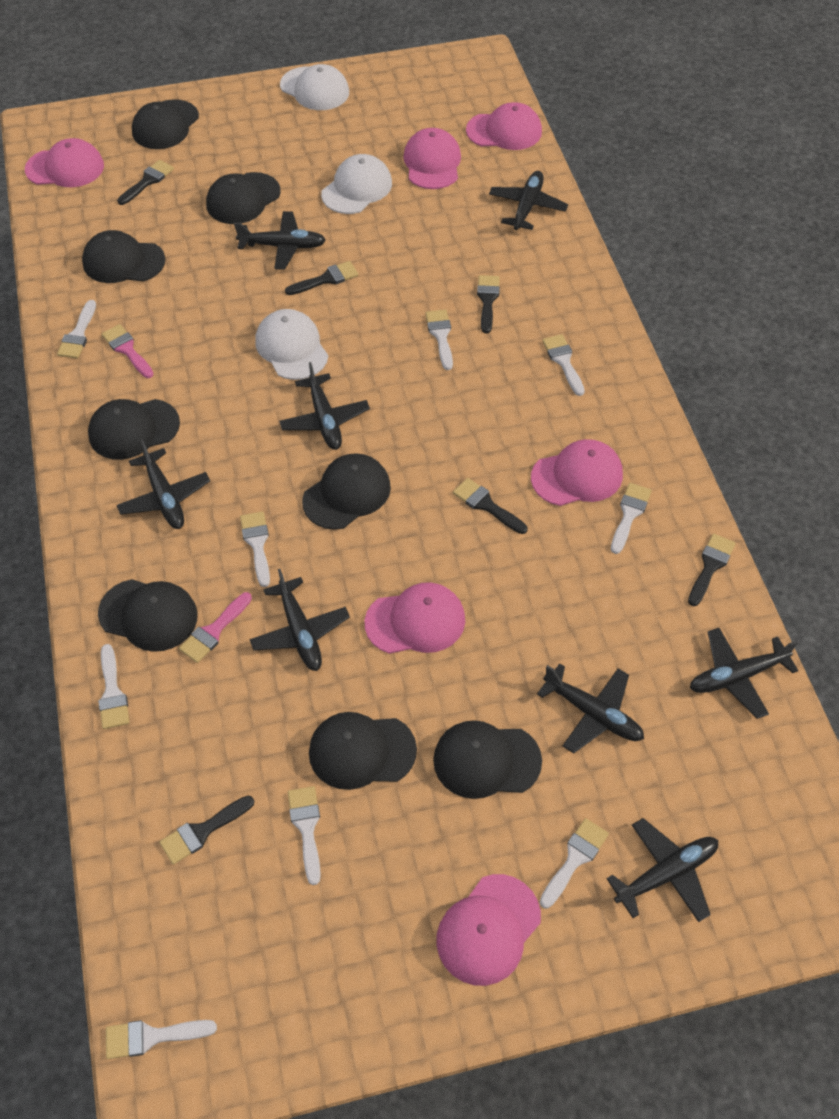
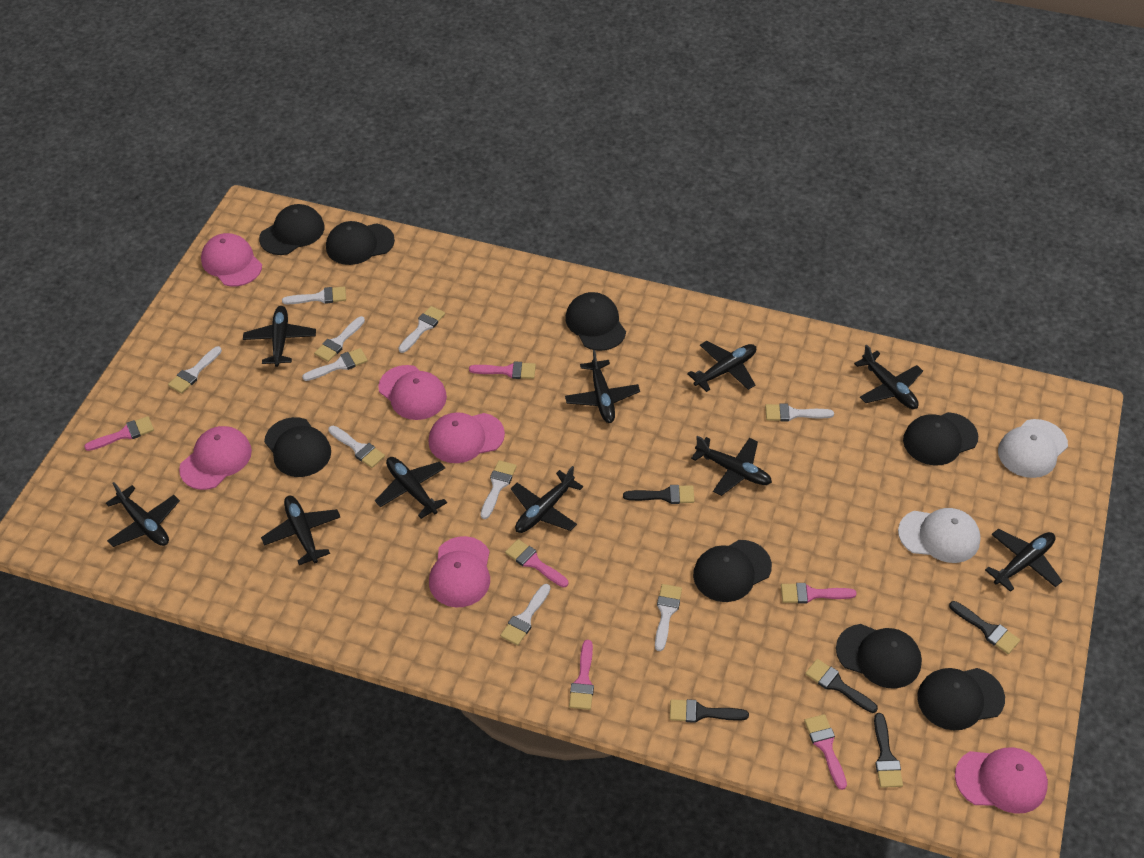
black brush: 6 -> 5
black plane: 8 -> 10
pink brush: 2 -> 6
white brush: 9 -> 10
white cap: 3 -> 2

